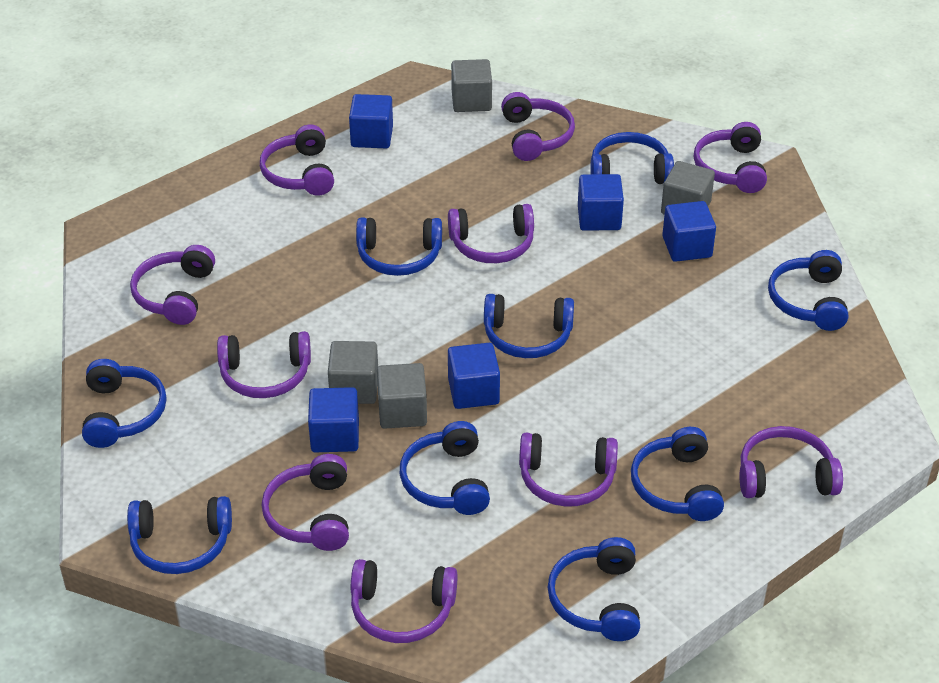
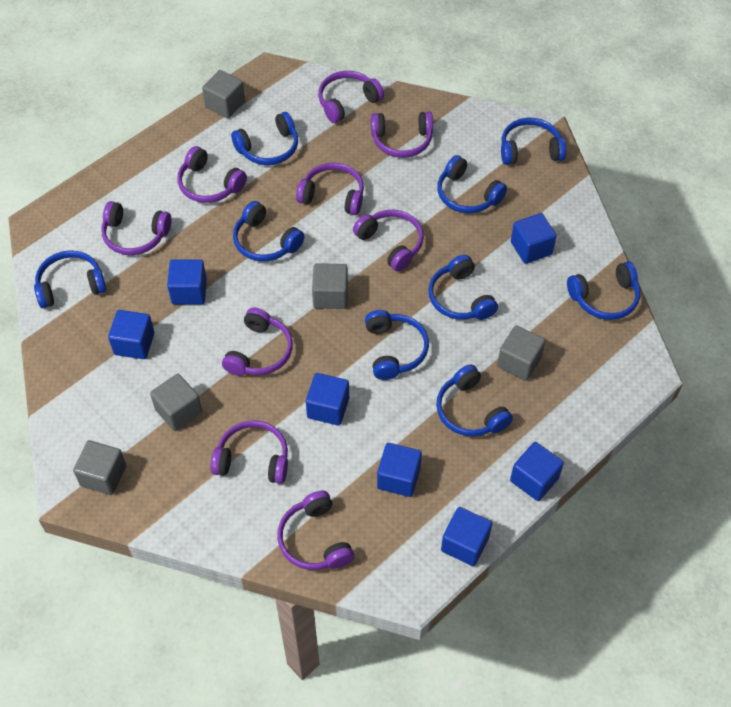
blue cube: 5 -> 7
grey cube: 4 -> 5
purple headphones: 10 -> 9

